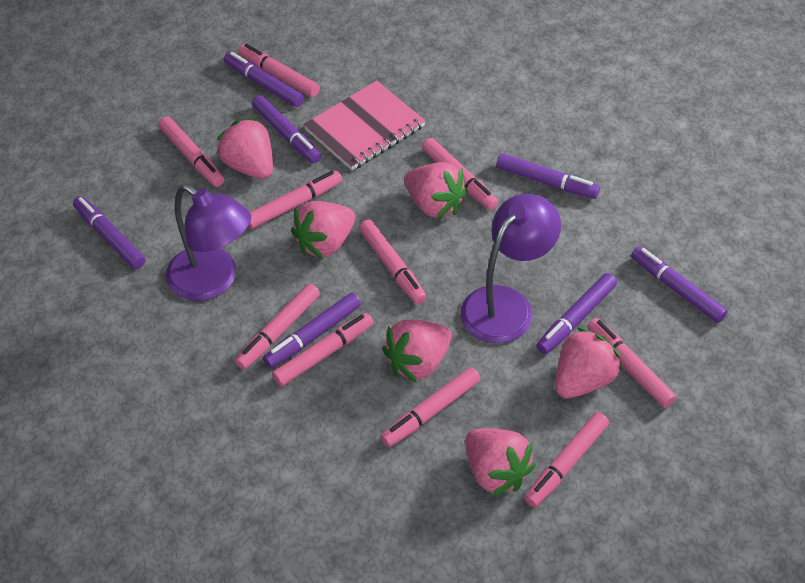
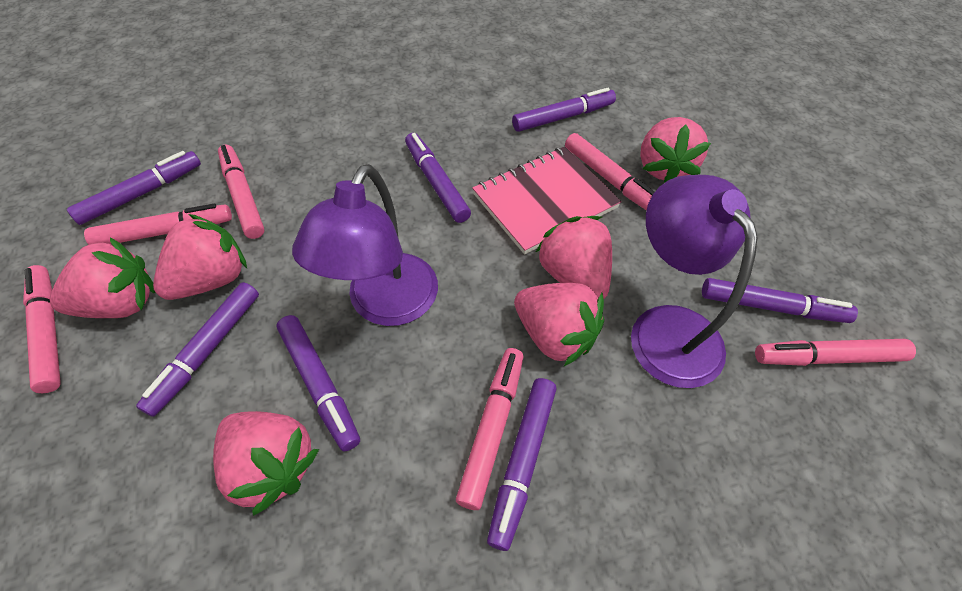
pink marker: 10 -> 6

